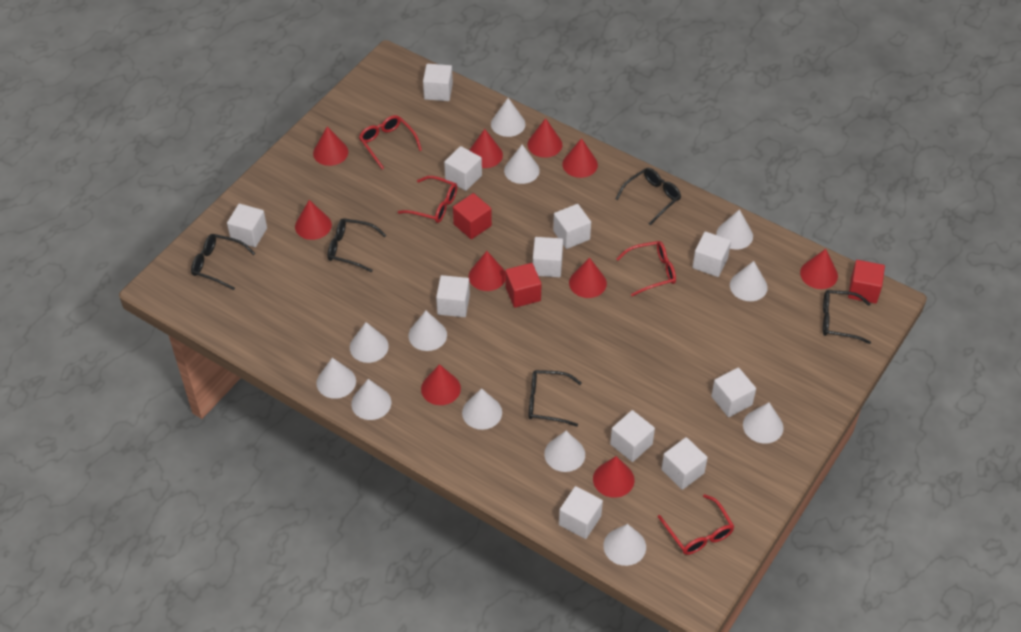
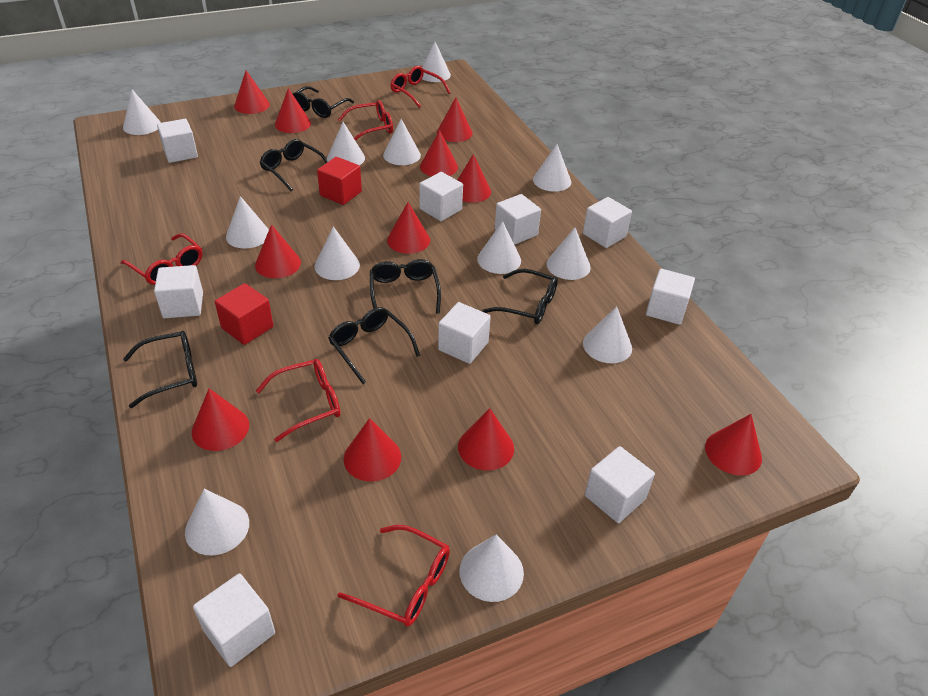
black glasses: 5 -> 6
red cone: 10 -> 11
red cube: 3 -> 2
red glasses: 4 -> 5
white cube: 11 -> 9

